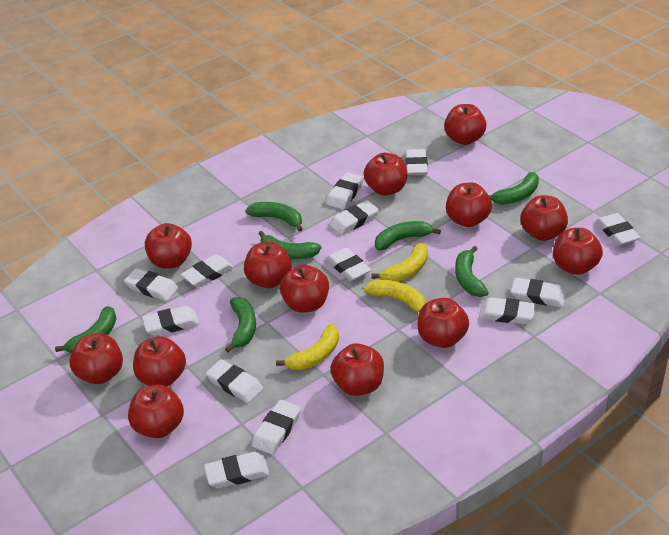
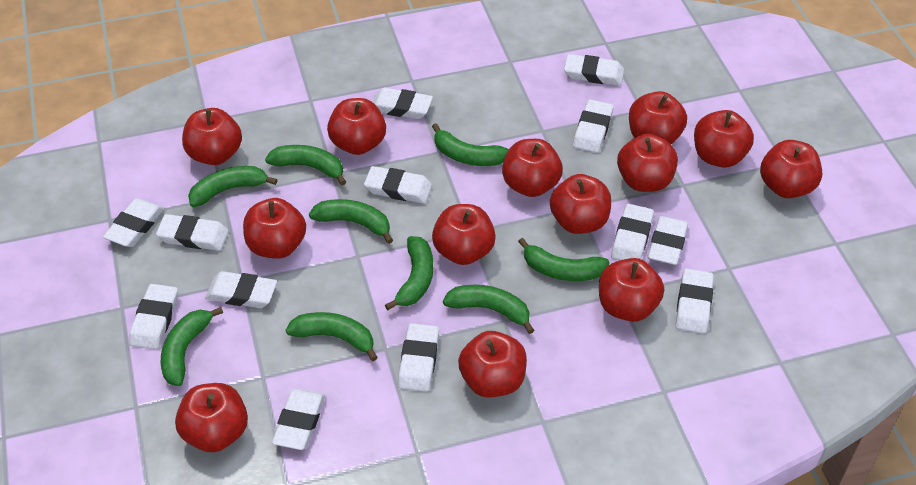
green banana: 7 -> 9
yellow banana: 3 -> 0

